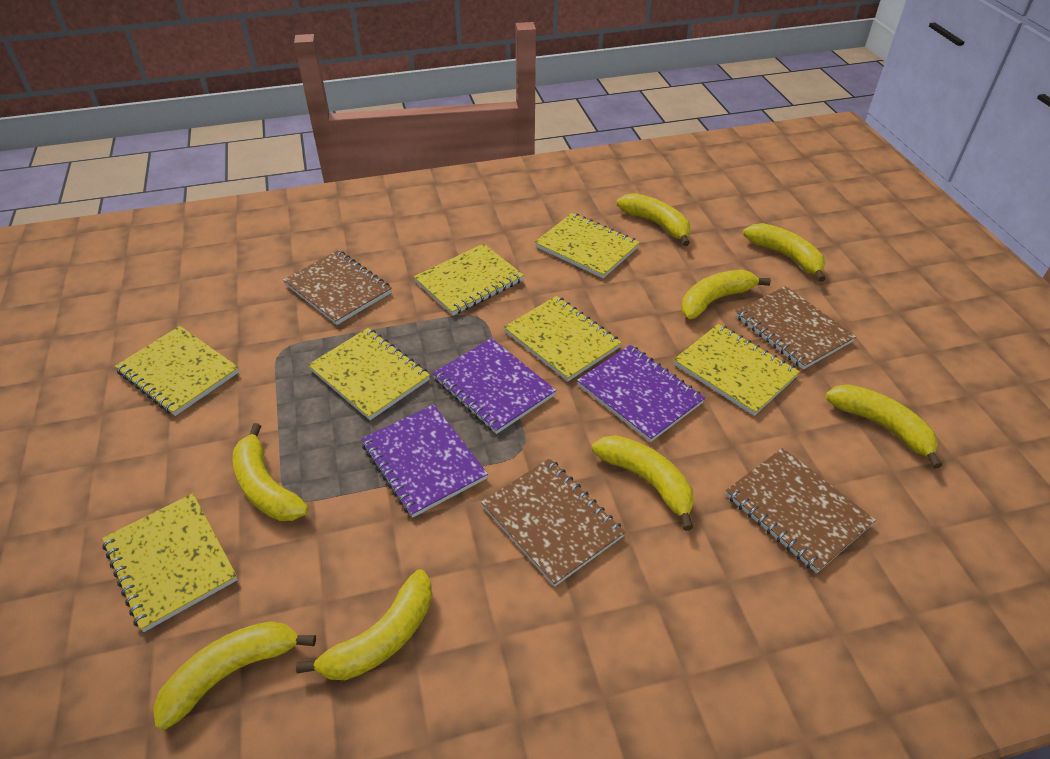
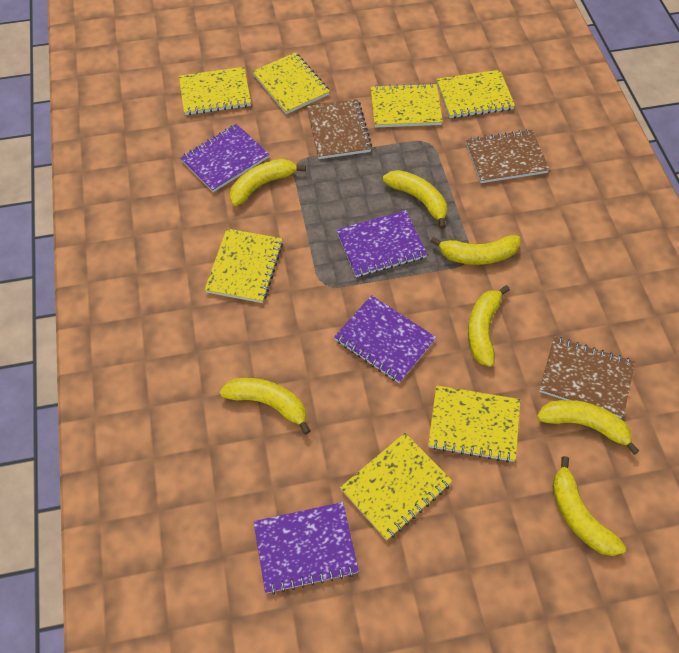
brown notebook: 4 -> 3
purple notebook: 3 -> 4
yellow banana: 8 -> 7

